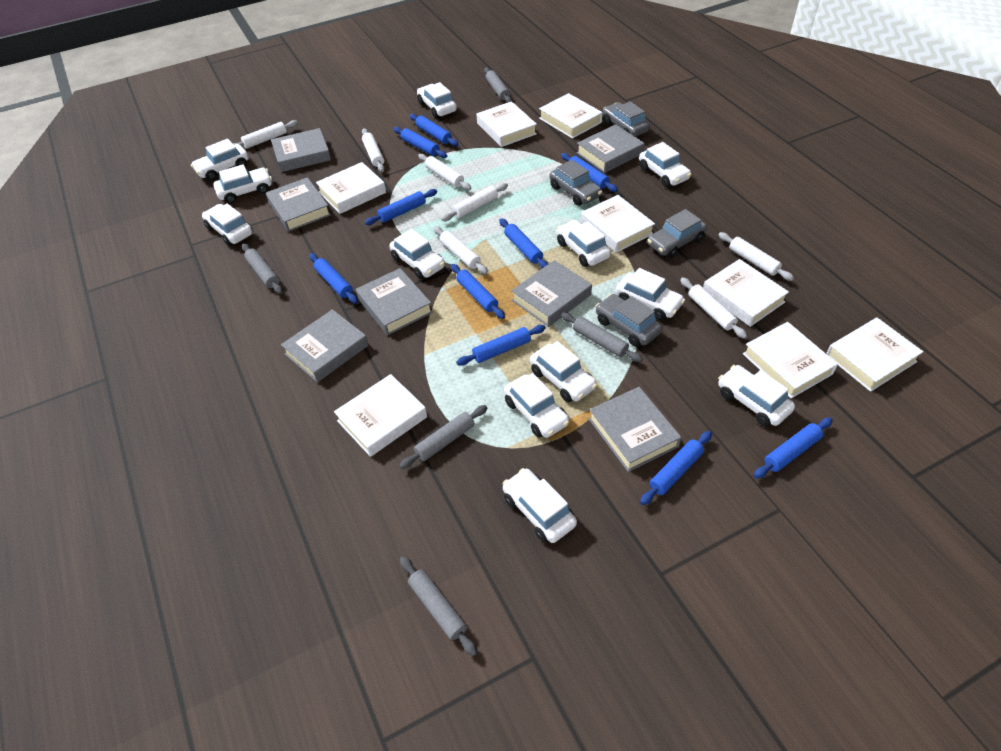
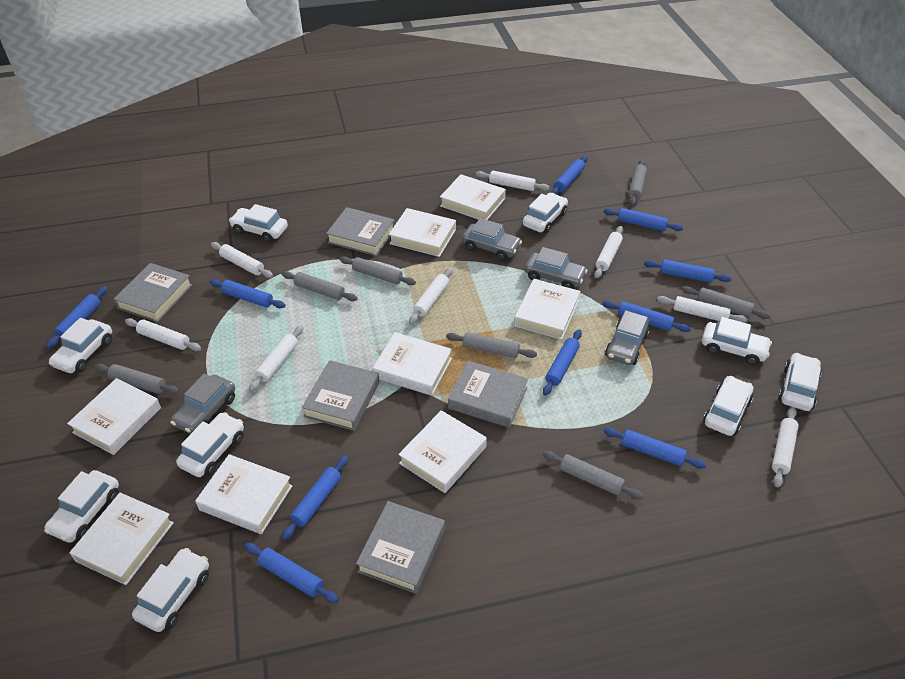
grey book: 7 -> 5
grey rolling pin: 5 -> 7
white car: 12 -> 9
white rolling pin: 7 -> 8

